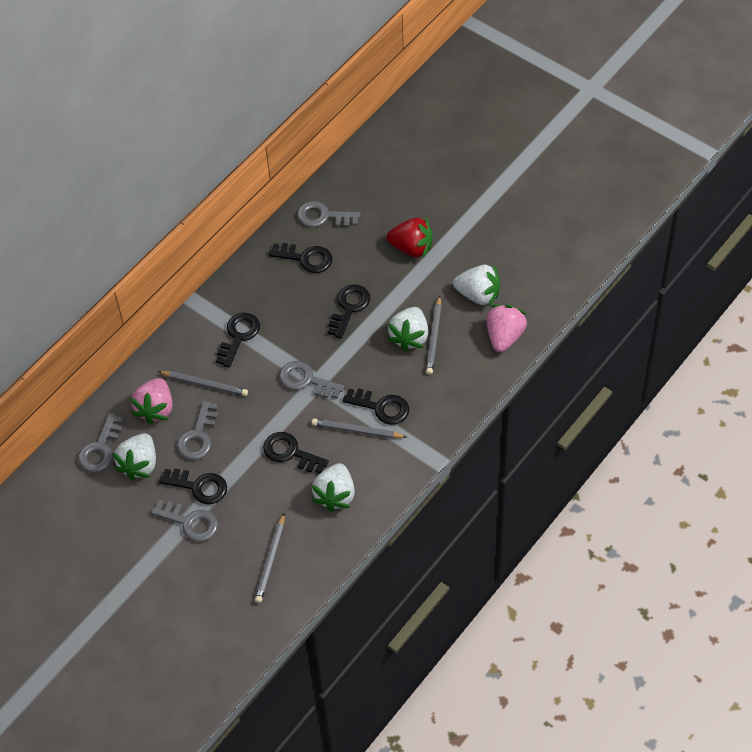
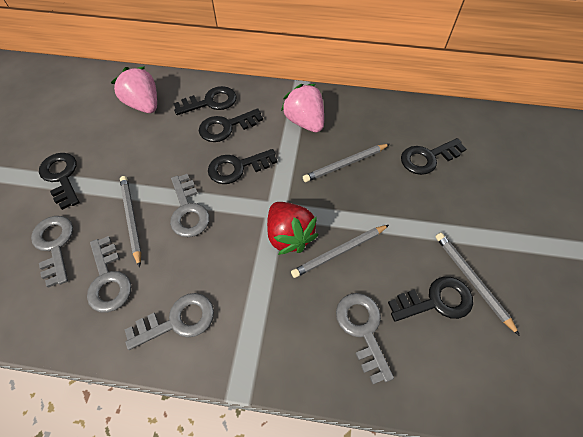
white strawberry: 4 -> 0

